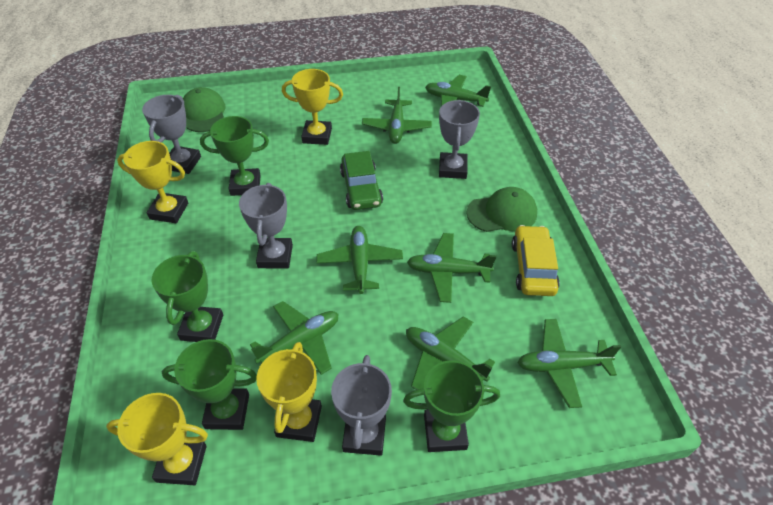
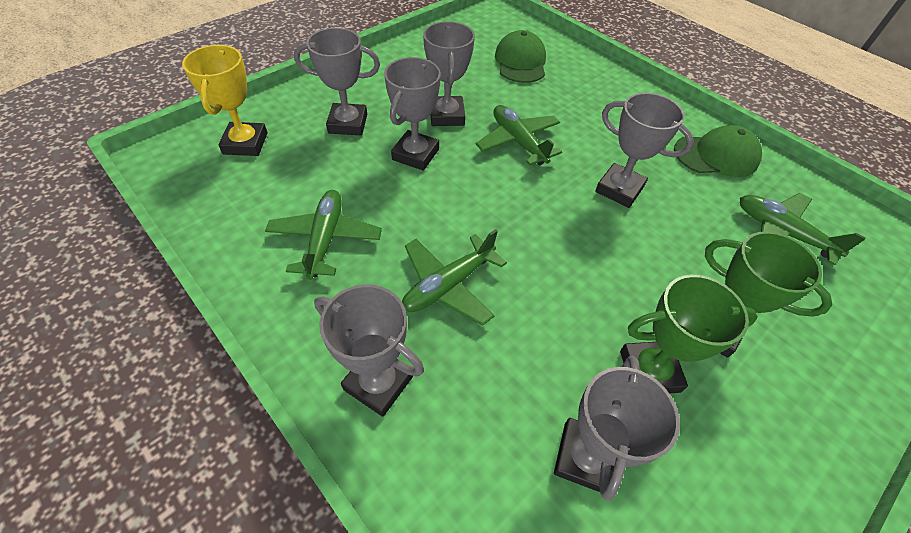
green car: 1 -> 0
green plane: 7 -> 4
green trophy: 4 -> 2
grey trophy: 4 -> 6
yellow car: 1 -> 0
yellow trophy: 4 -> 1

